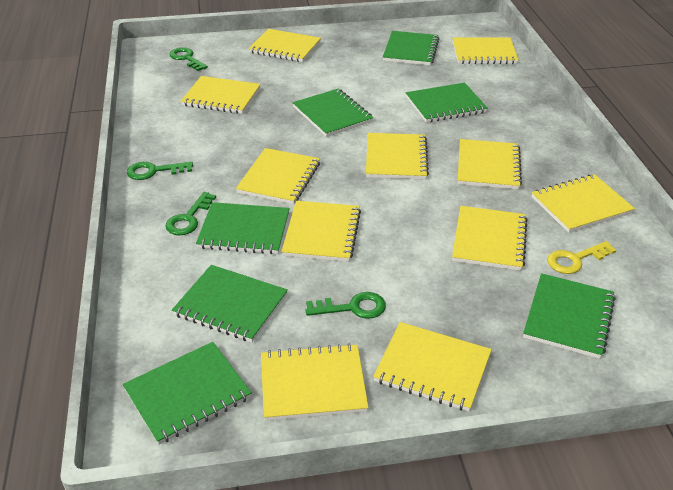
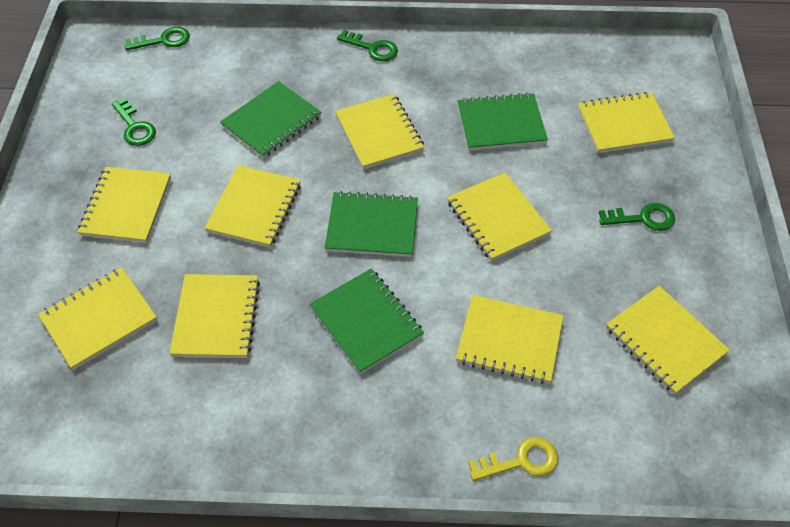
green notebook: 7 -> 4
yellow notebook: 11 -> 9

